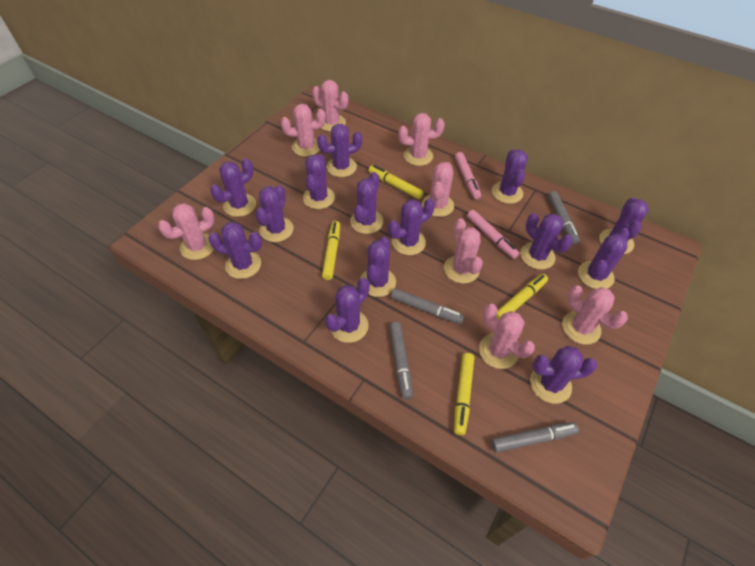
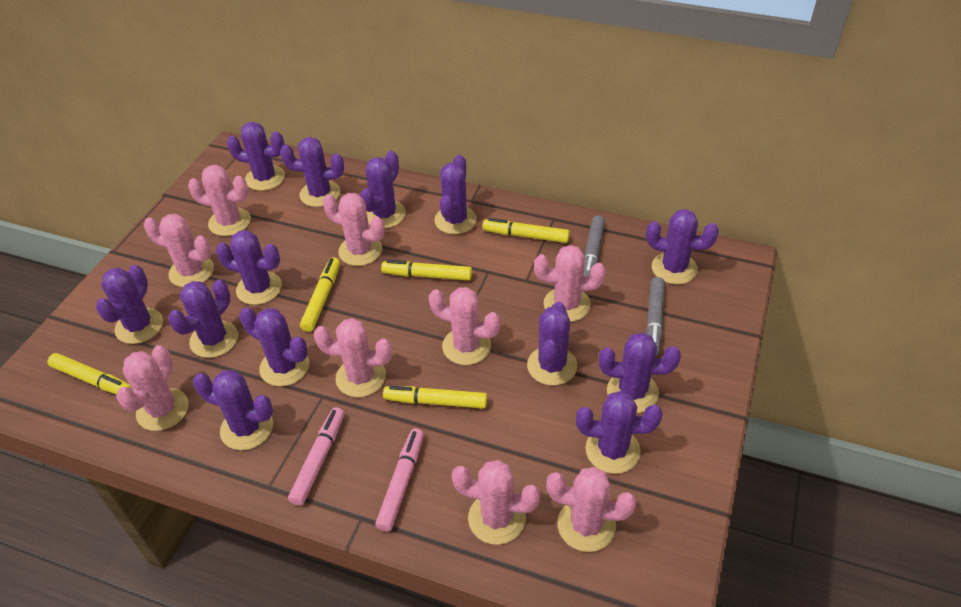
grey marker: 4 -> 2
pink cactus: 8 -> 9
purple cactus: 14 -> 13
yellow marker: 4 -> 5

